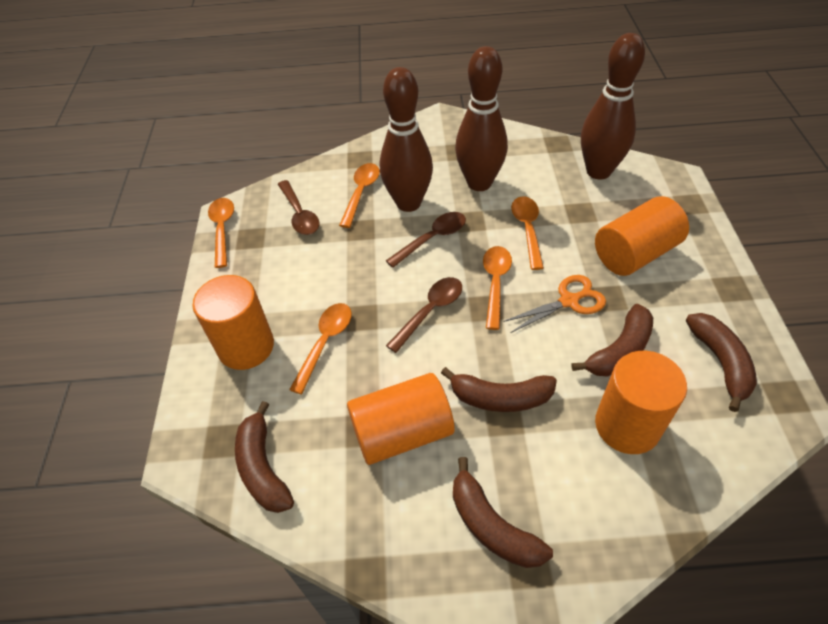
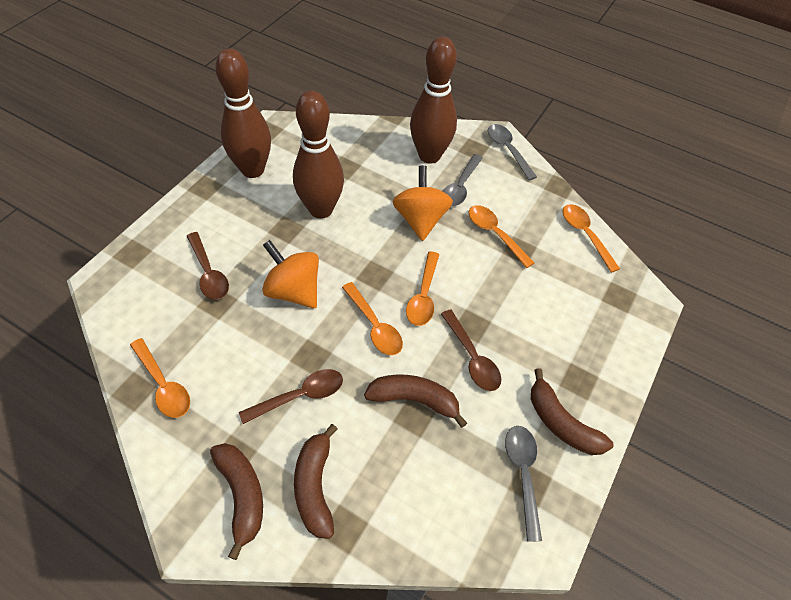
brown banana: 5 -> 4
grey spoon: 0 -> 3
orange cylinder: 4 -> 0
orange scissors: 1 -> 0
orange spinning top: 0 -> 2

